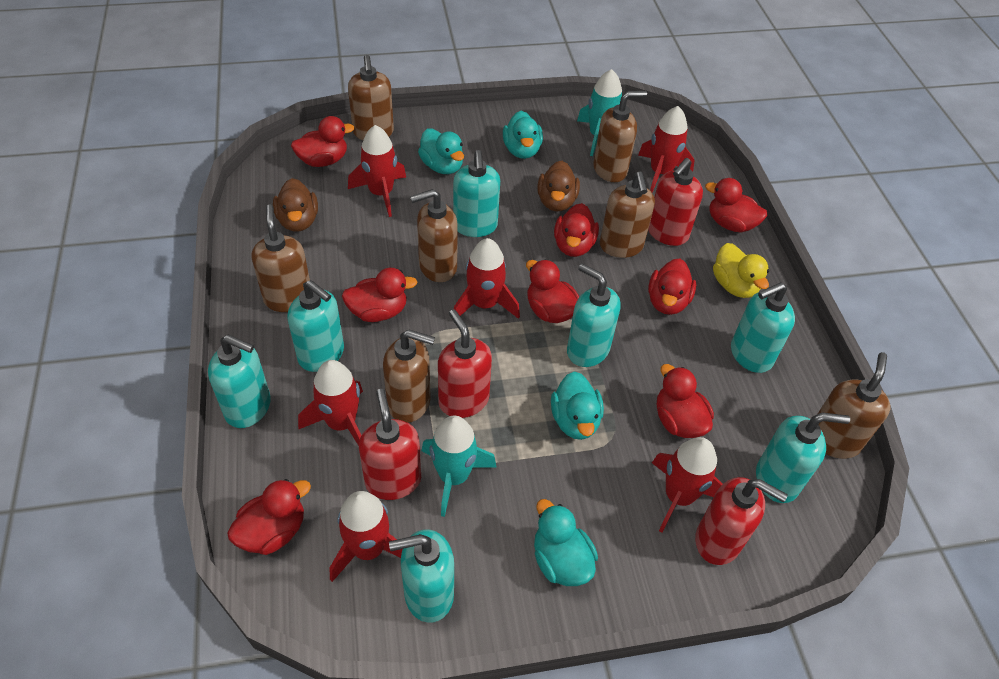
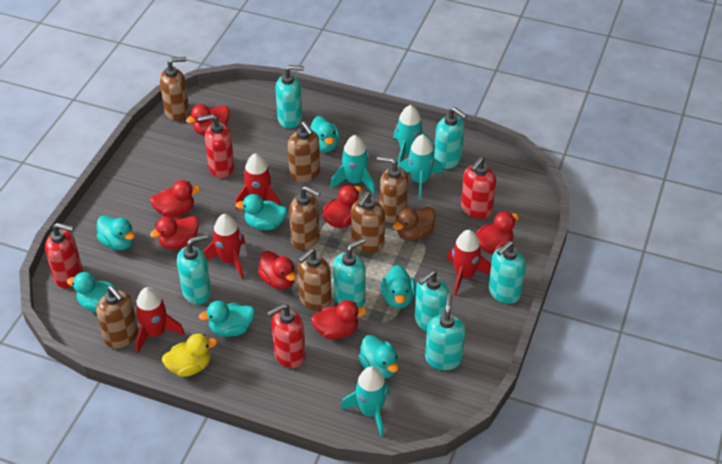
brown duck: 2 -> 1
red duck: 8 -> 7
red rocket: 6 -> 4
turquoise duck: 4 -> 7
turquoise rocket: 2 -> 4

